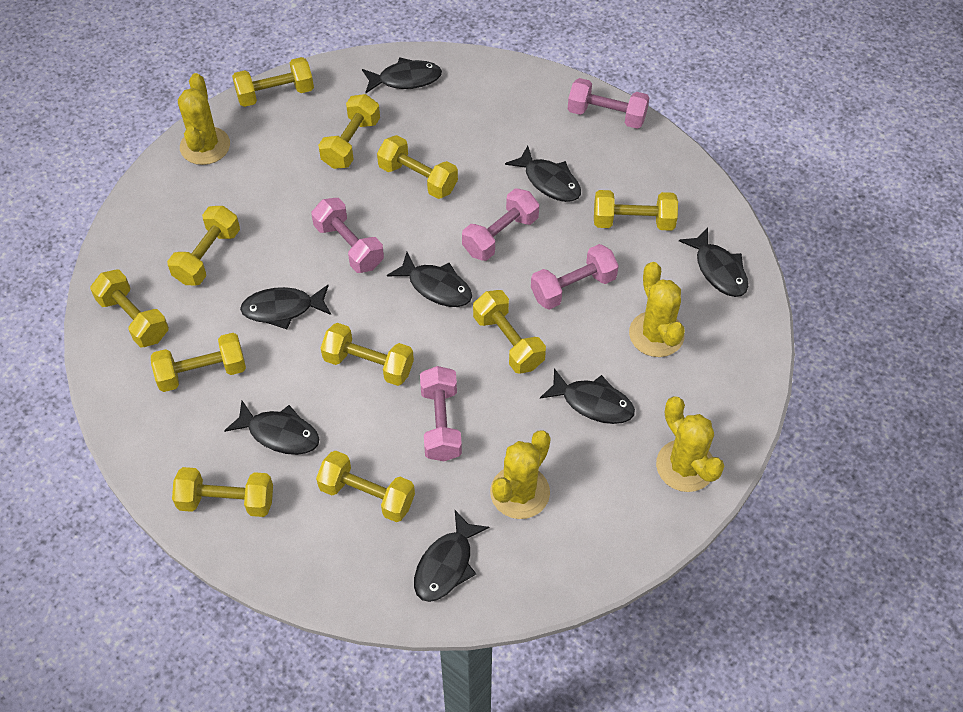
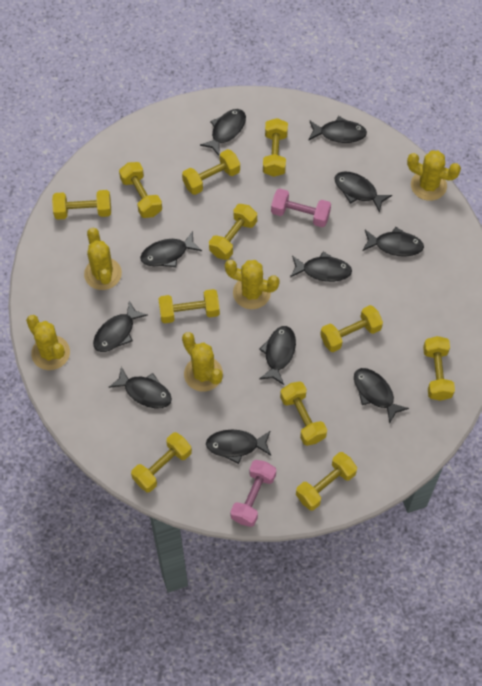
black fish: 8 -> 11
pink dumbbell: 5 -> 2
yellow cactus: 4 -> 5

